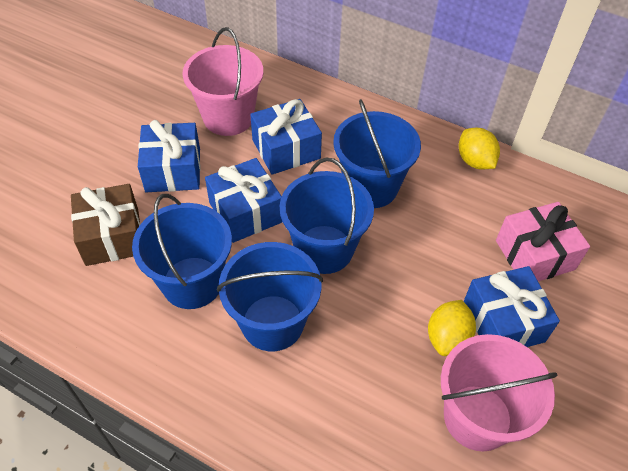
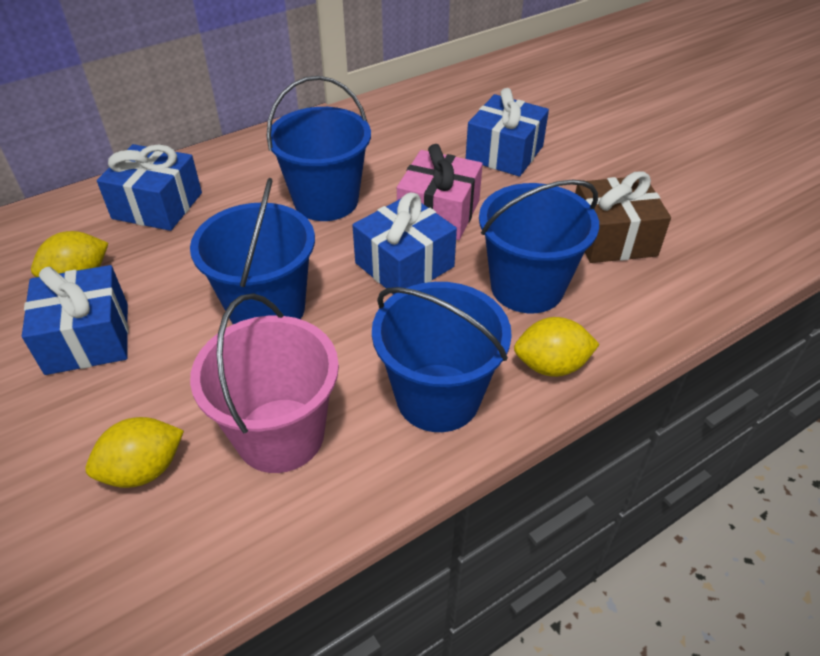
pink bucket: 2 -> 1
yellow lemon: 2 -> 3

